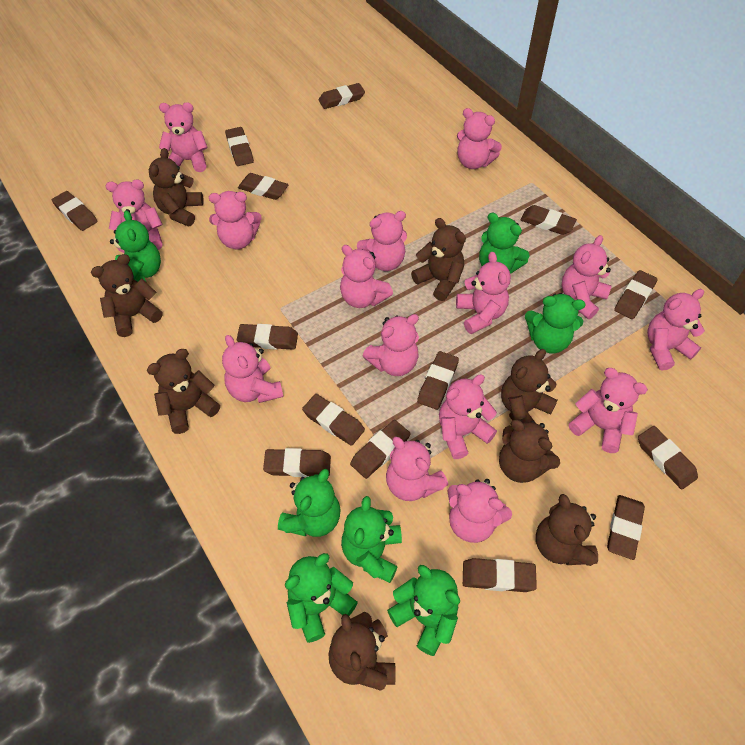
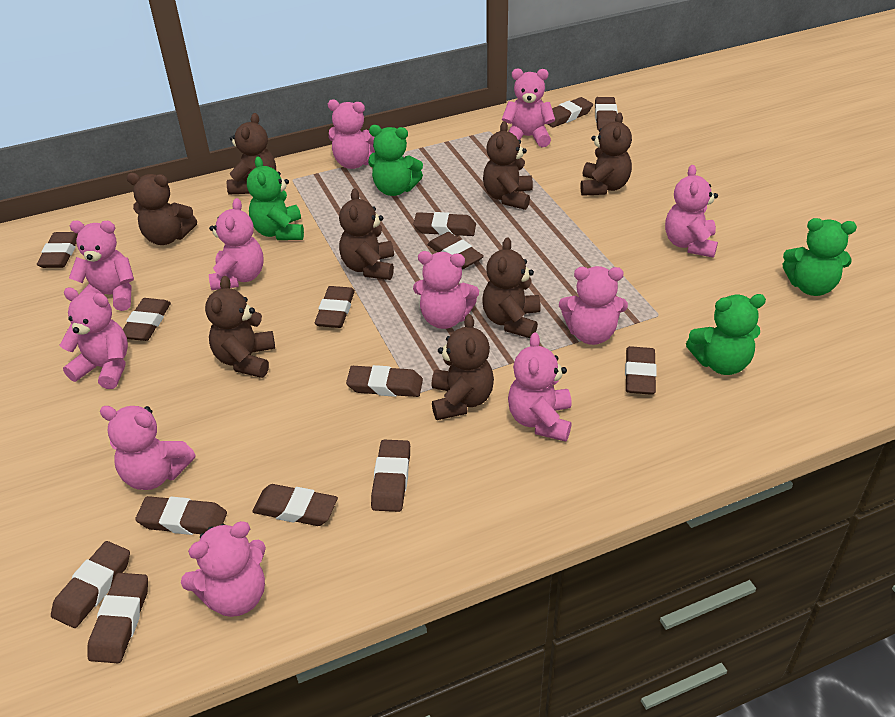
green teddy bear: 7 -> 4
pink teddy bear: 15 -> 11

